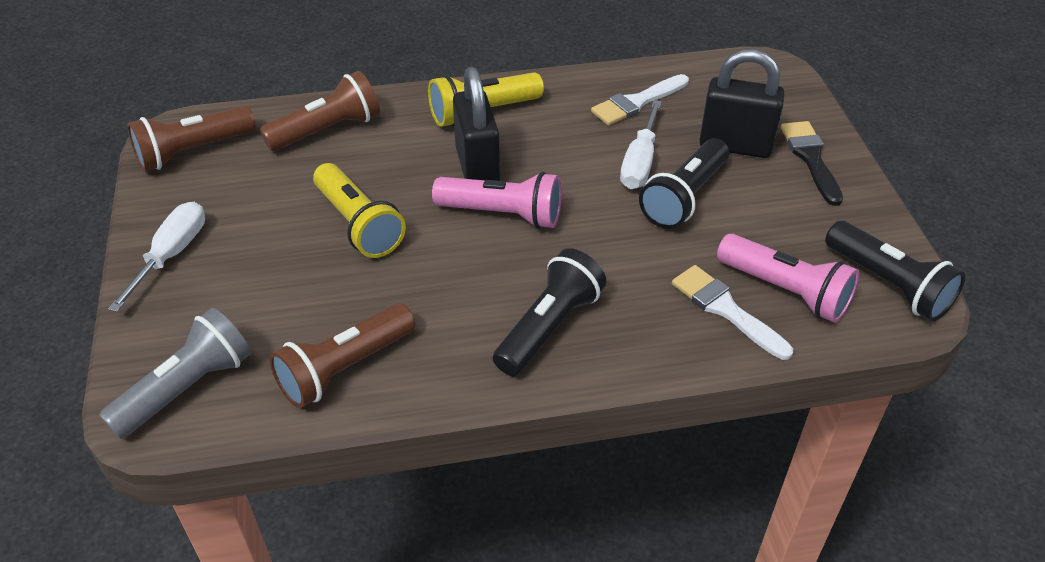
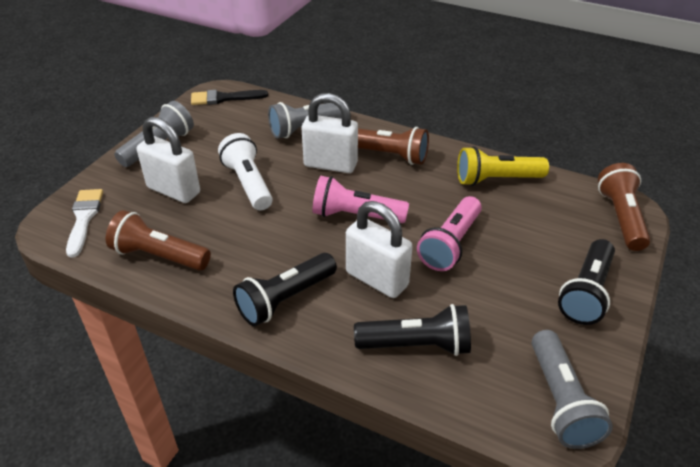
black padlock: 2 -> 0
grey flashlight: 1 -> 3
white brush: 2 -> 1
white flashlight: 0 -> 1
white padlock: 0 -> 3
white screwdriver: 2 -> 0
yellow flashlight: 2 -> 1

